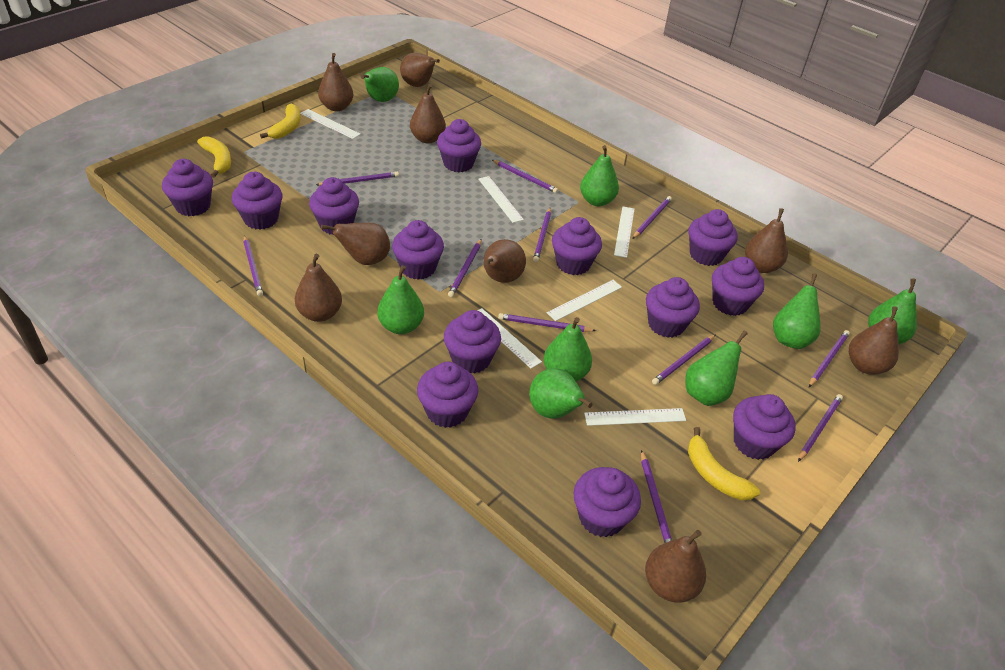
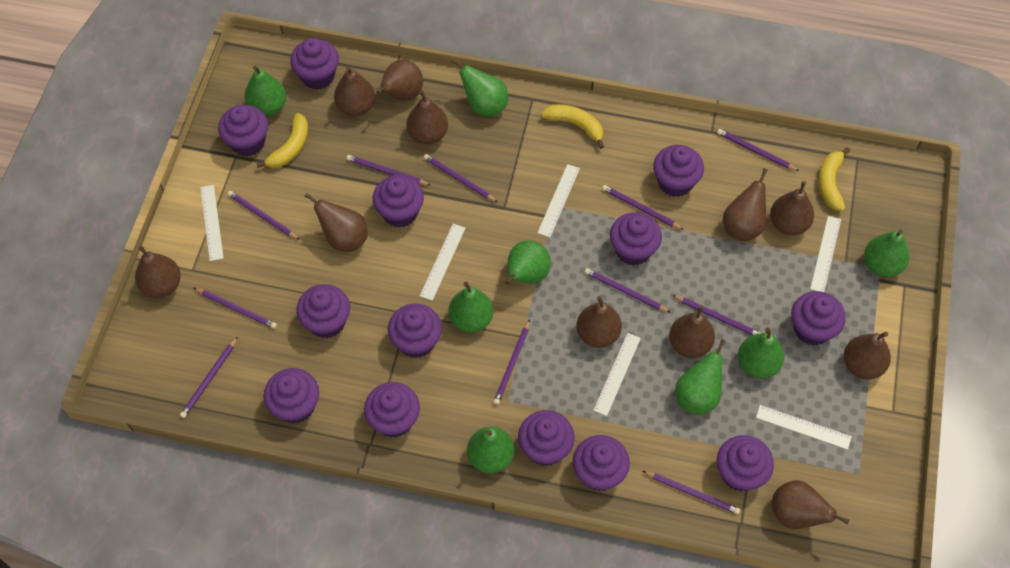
brown pear: 9 -> 11

